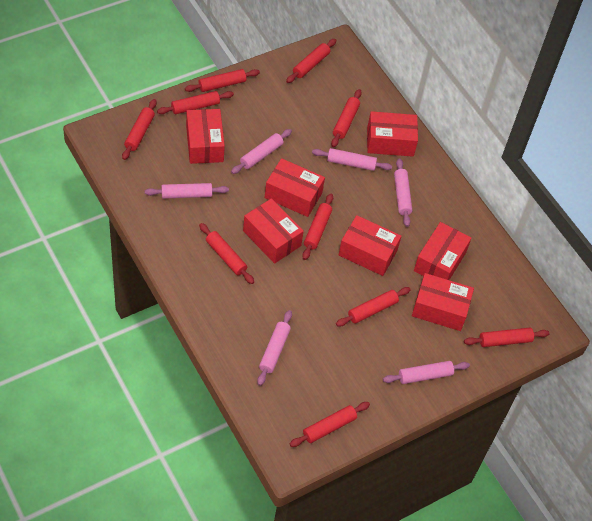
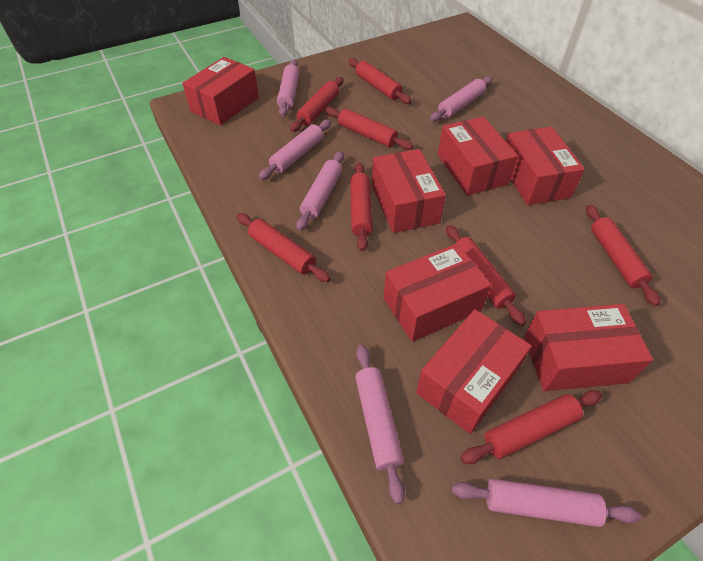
red rolling pin: 10 -> 8

